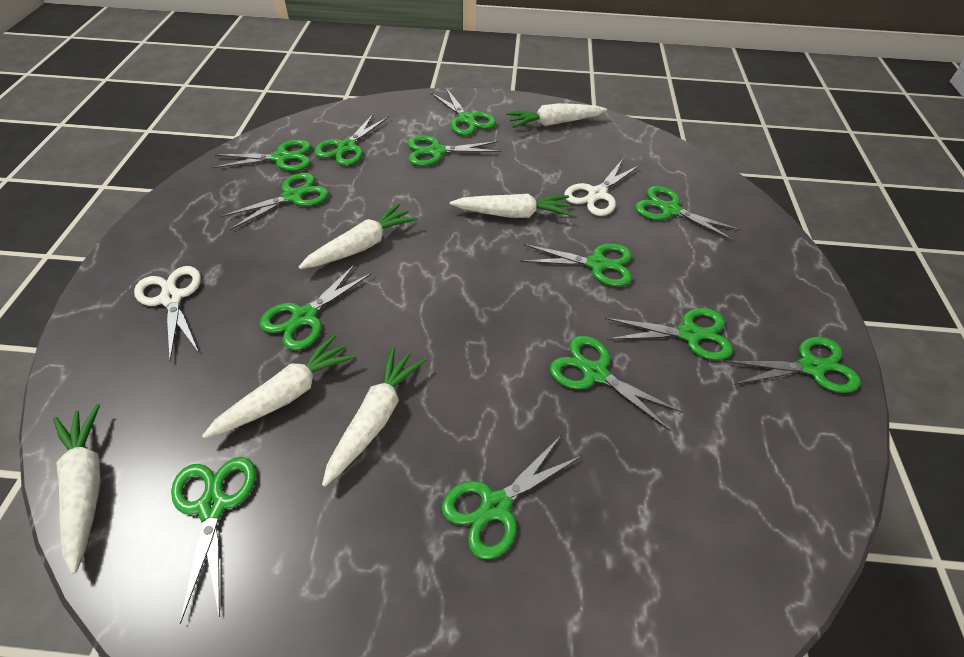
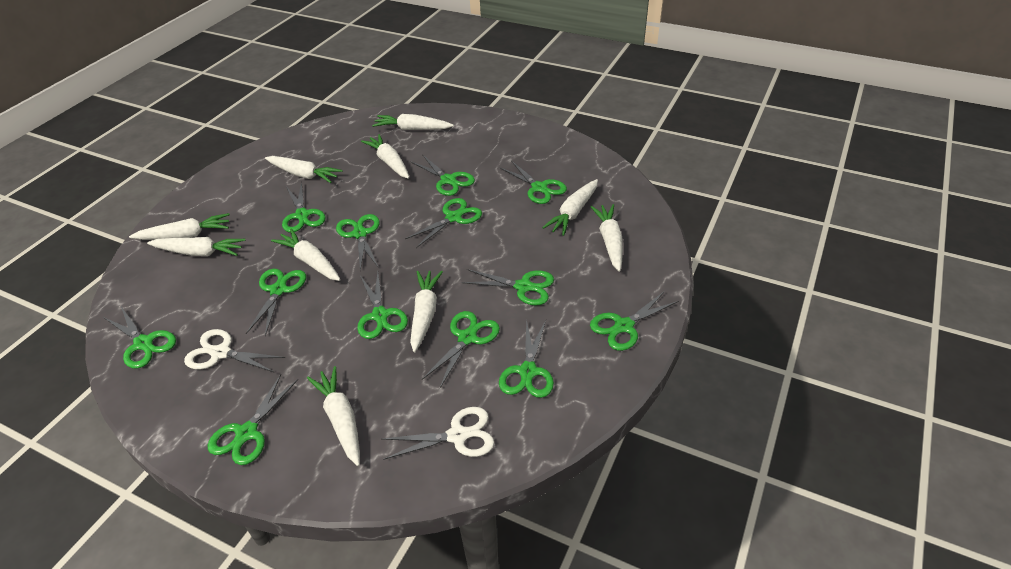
white carrot: 6 -> 10

